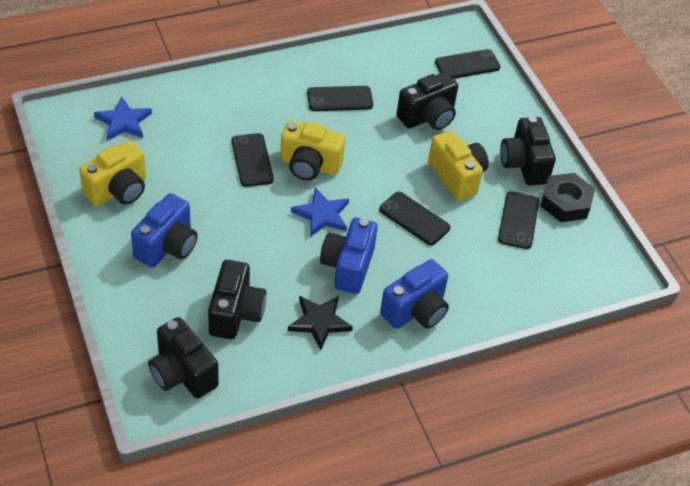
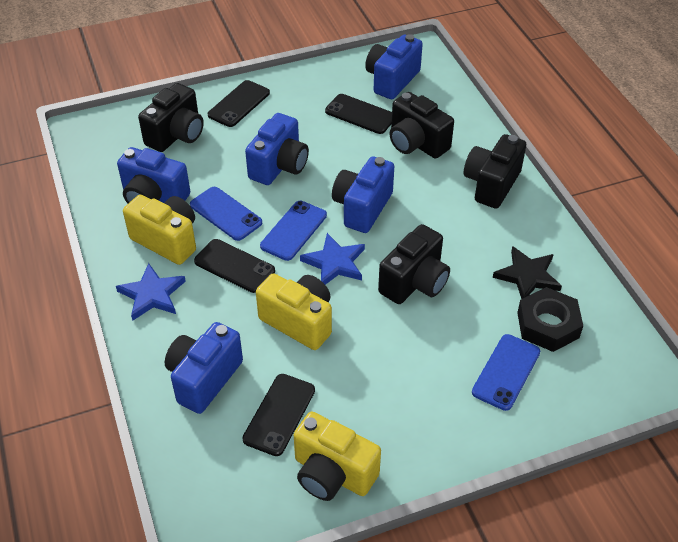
black phone: 5 -> 4
blue camera: 3 -> 5
blue phone: 0 -> 3

